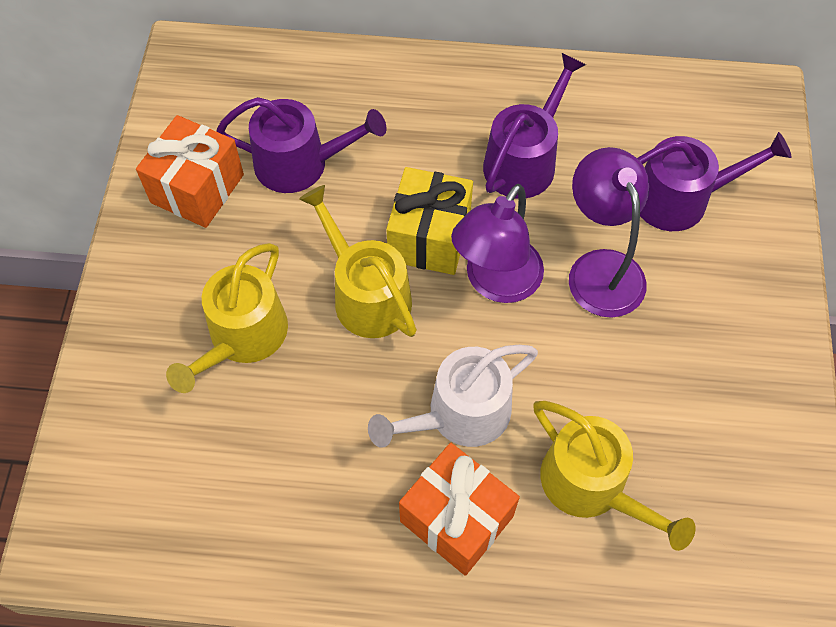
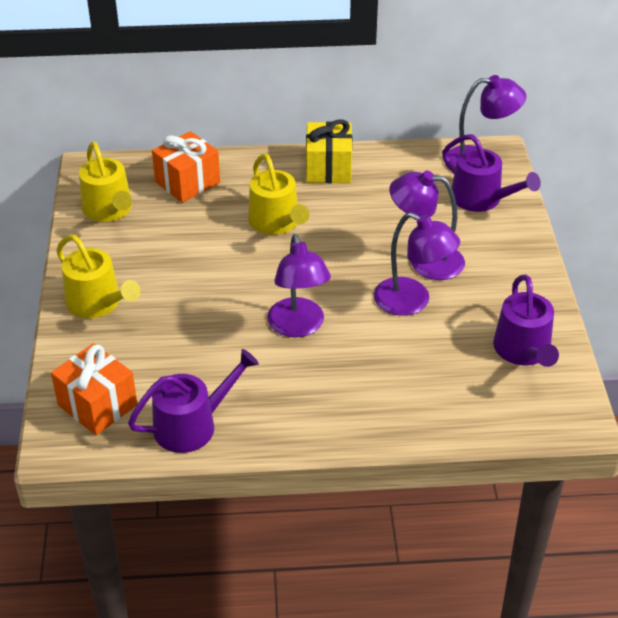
purple lamp: 2 -> 4
white watering can: 1 -> 0

